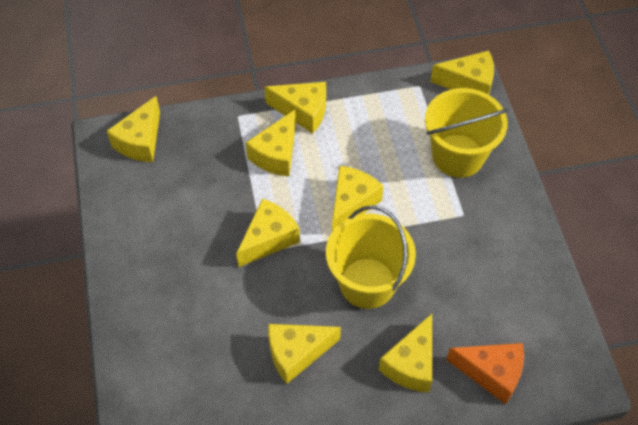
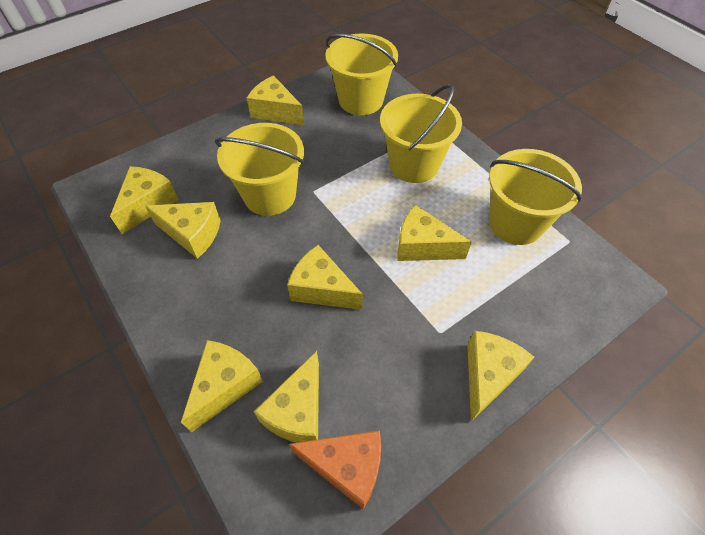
yellow bucket: 2 -> 4

